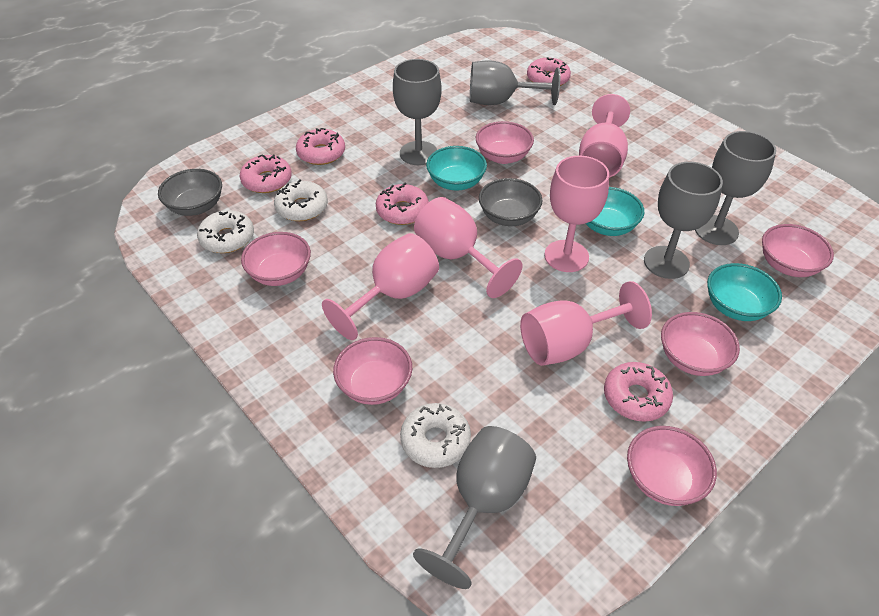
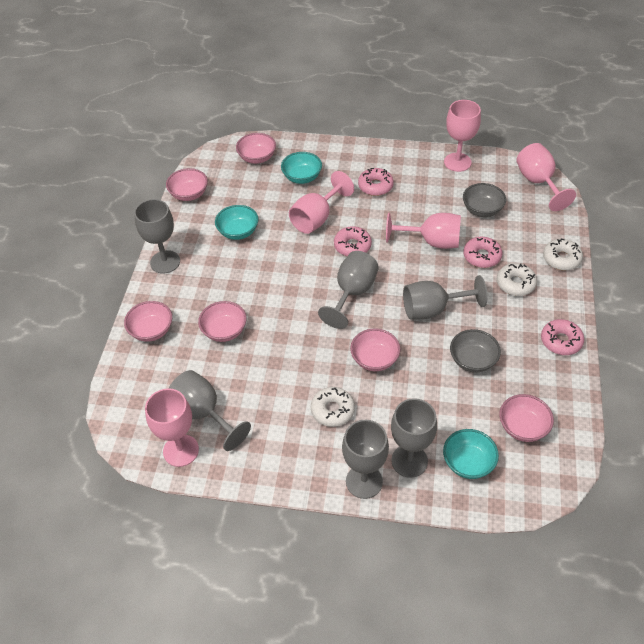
grey goblet: 5 -> 6
pink donut: 5 -> 4

